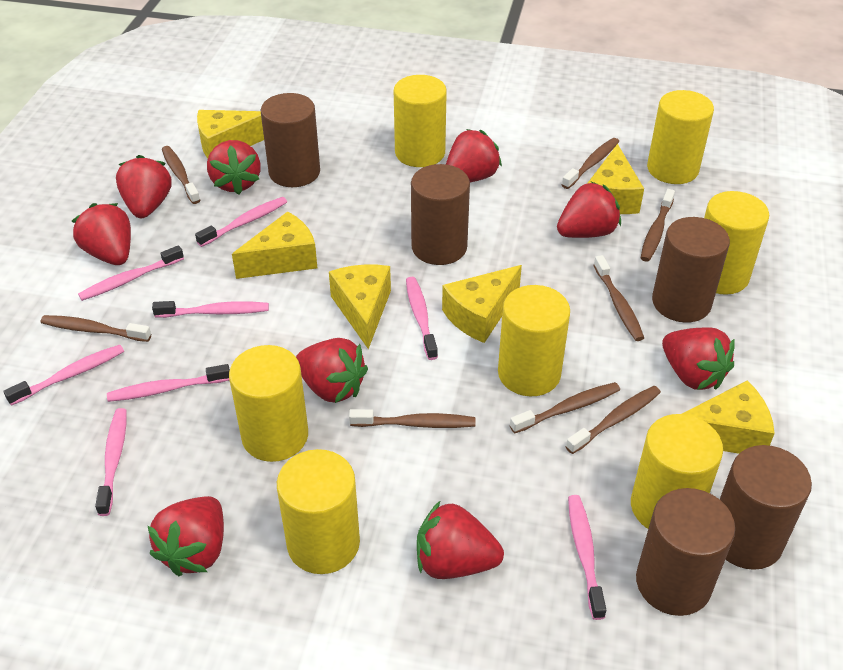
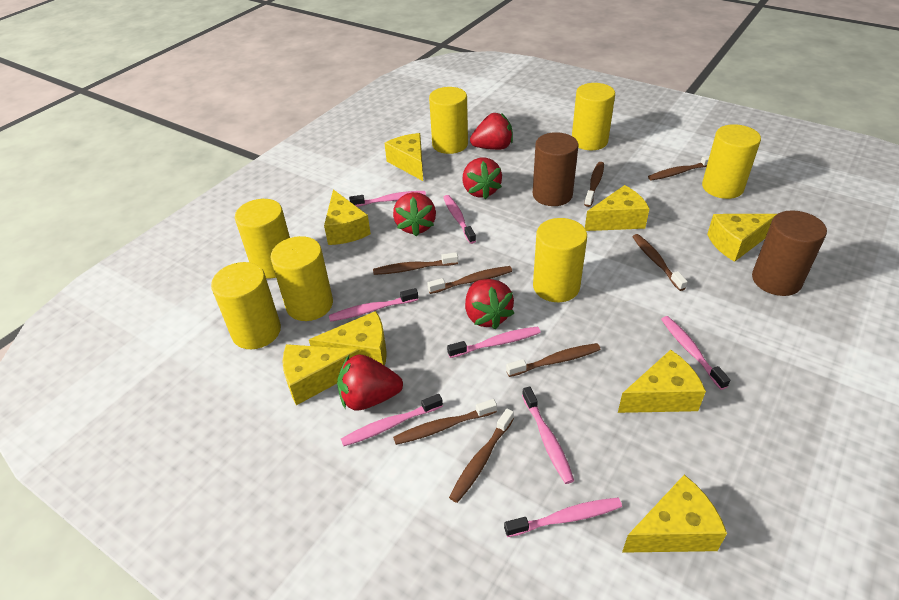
brown cylinder: 5 -> 2
red strawberry: 9 -> 5
yellow cheese: 6 -> 8

